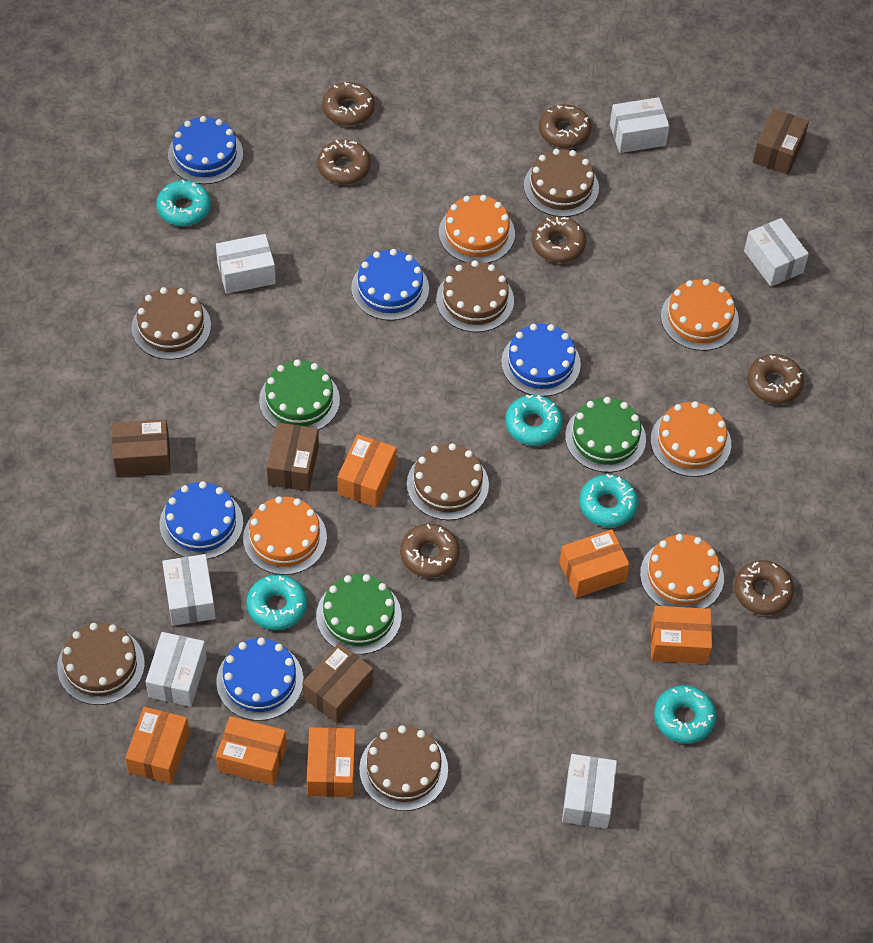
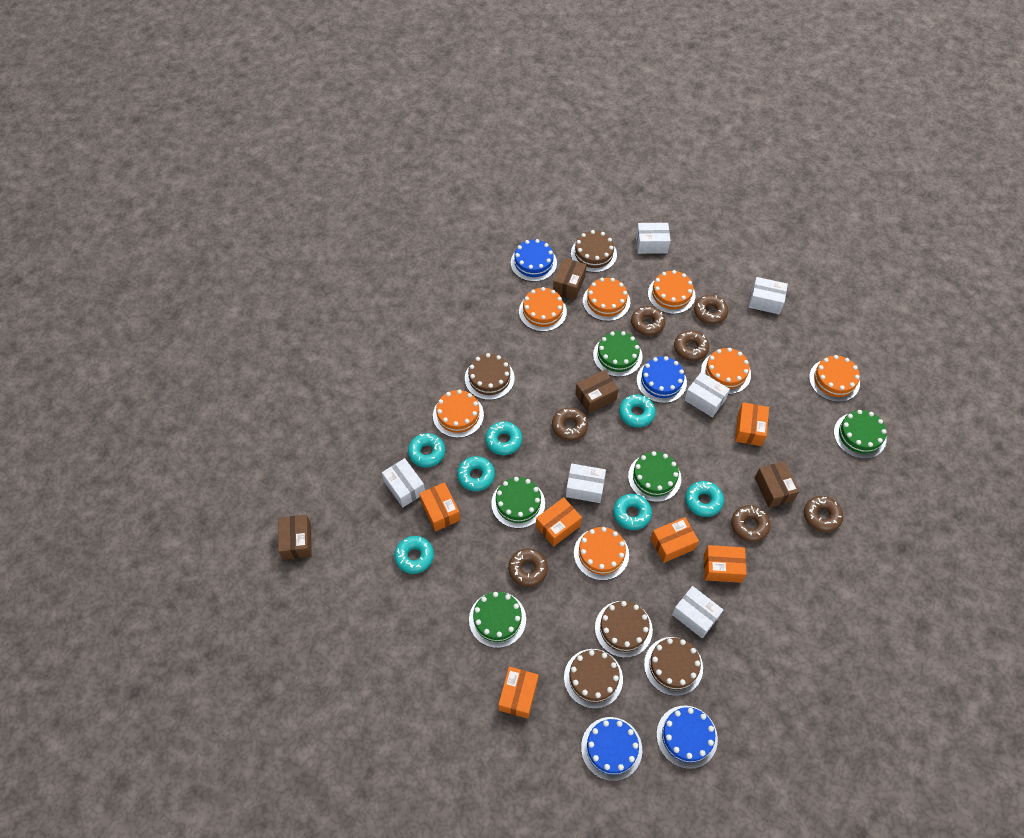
blue cake: 5 -> 4
brown cake: 6 -> 5
green cake: 3 -> 5
orange cake: 5 -> 7
turquoise donut: 5 -> 7

